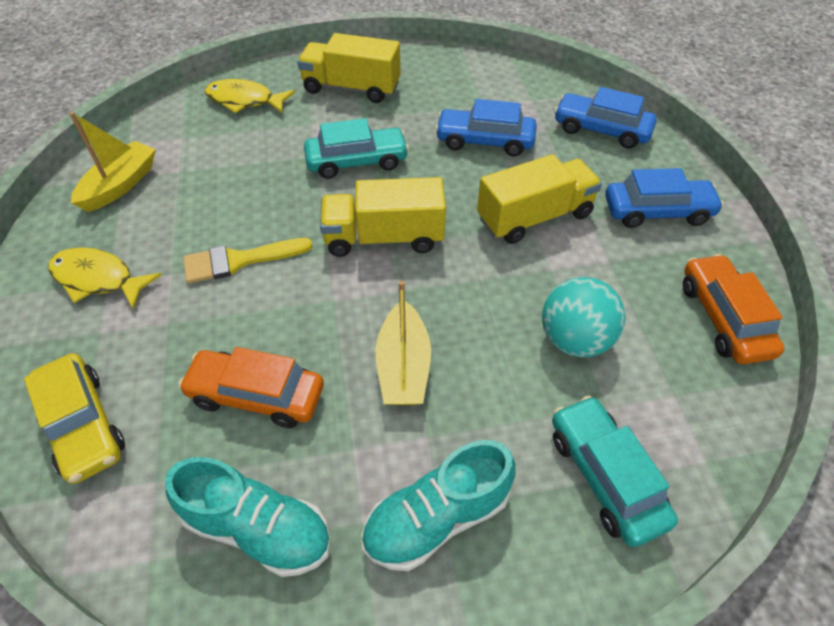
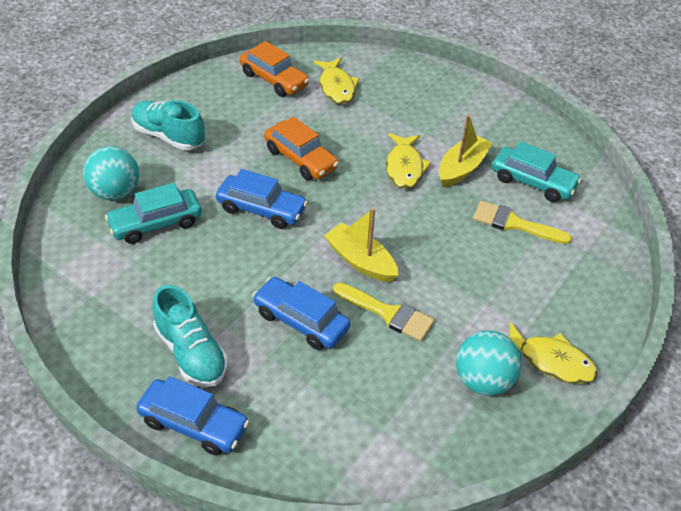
turquoise ball: 1 -> 2
yellow brush: 1 -> 2
yellow car: 1 -> 0
yellow fish: 2 -> 3
yellow truck: 3 -> 0

